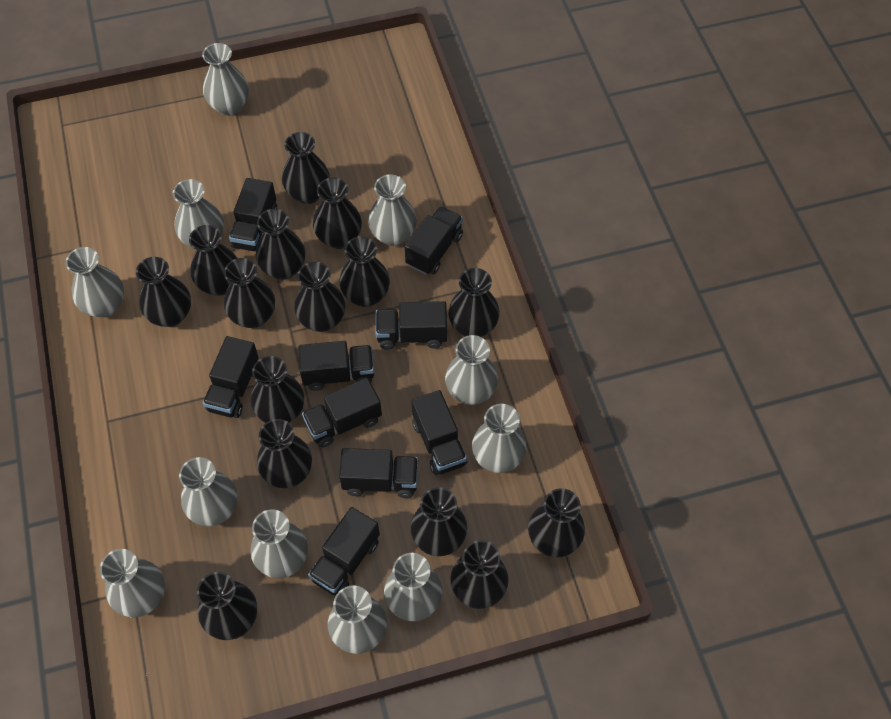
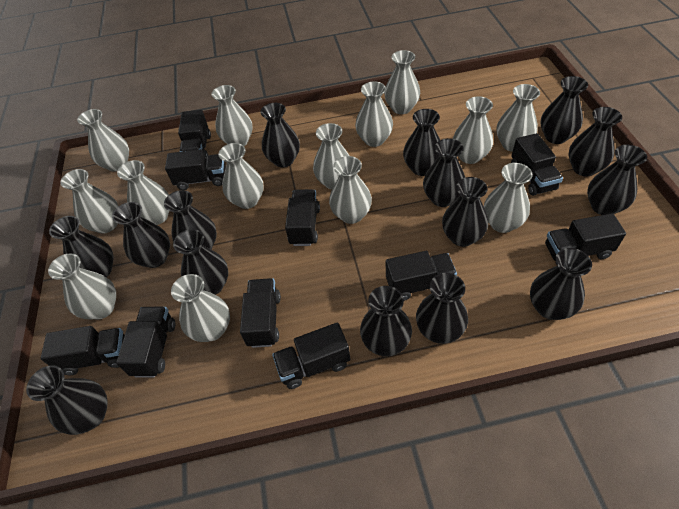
black truck: 9 -> 10
grey vase: 11 -> 14

